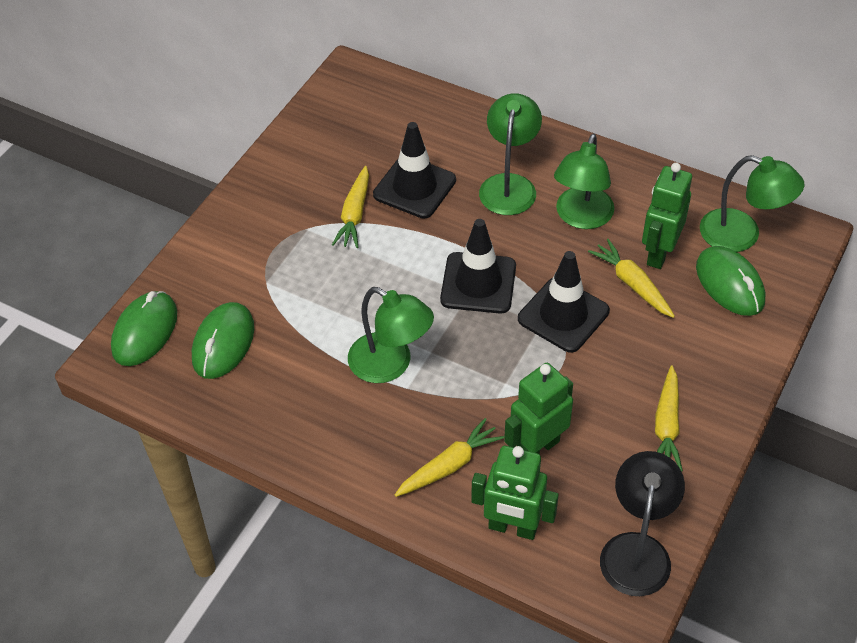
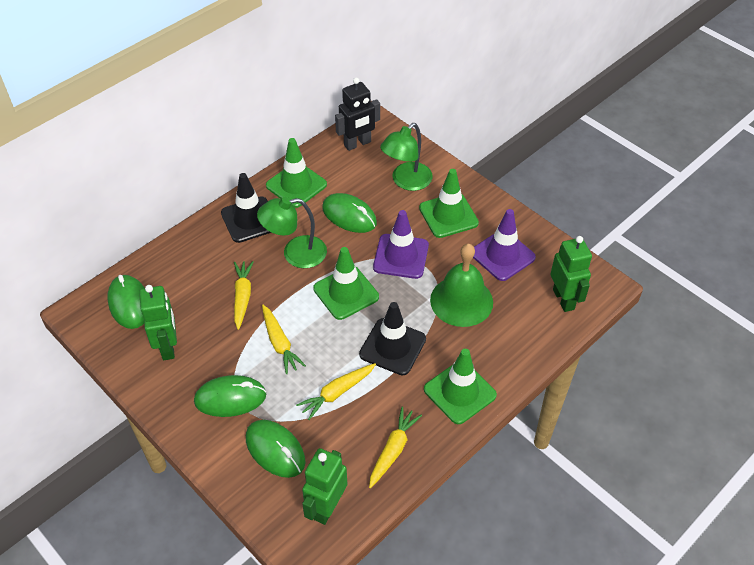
black lamp: 1 -> 0
black robot: 0 -> 1
black traffic cone: 3 -> 2
green bell: 0 -> 1
green lamp: 4 -> 2
green mouse: 3 -> 4
green traffic cone: 0 -> 4
purple traffic cone: 0 -> 2

